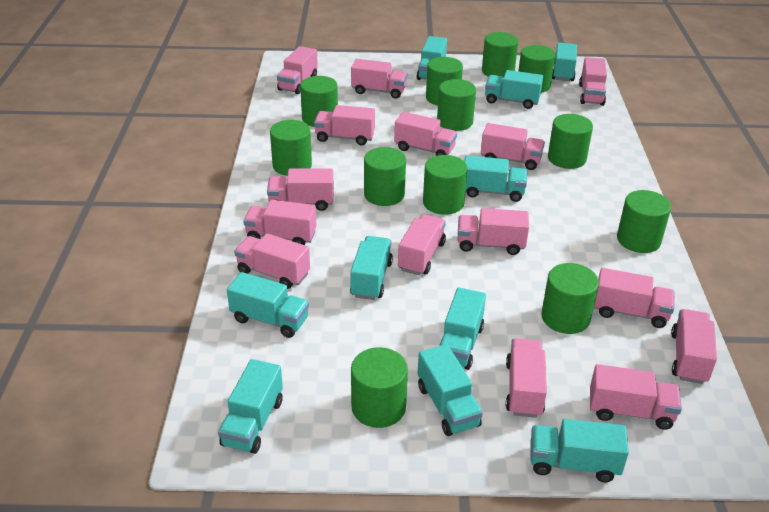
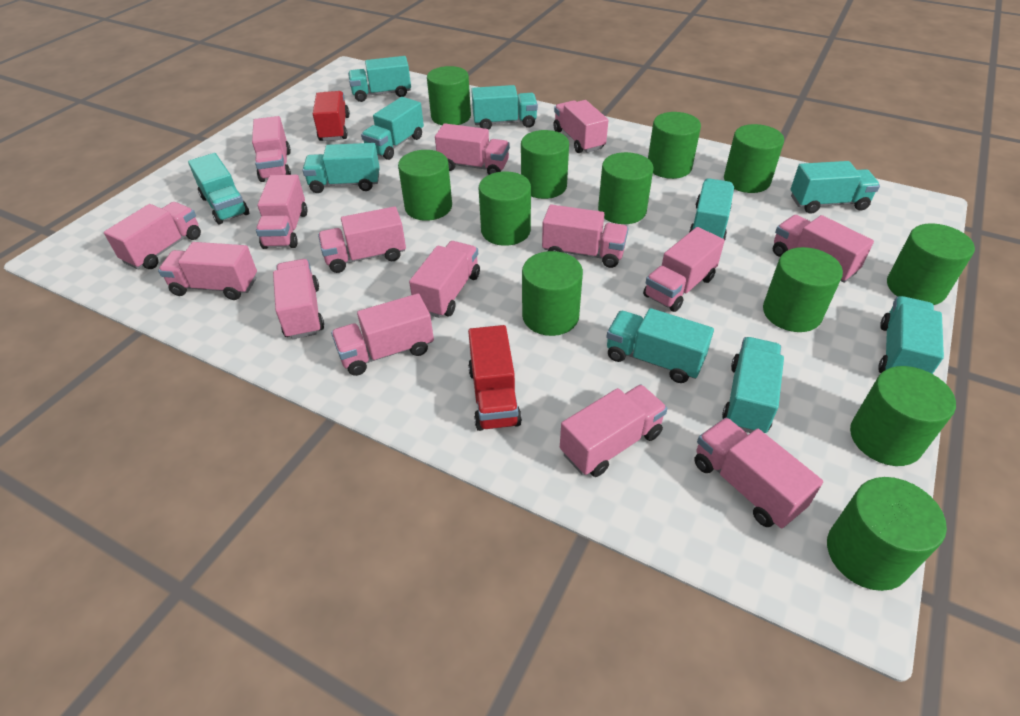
red truck: 0 -> 2

